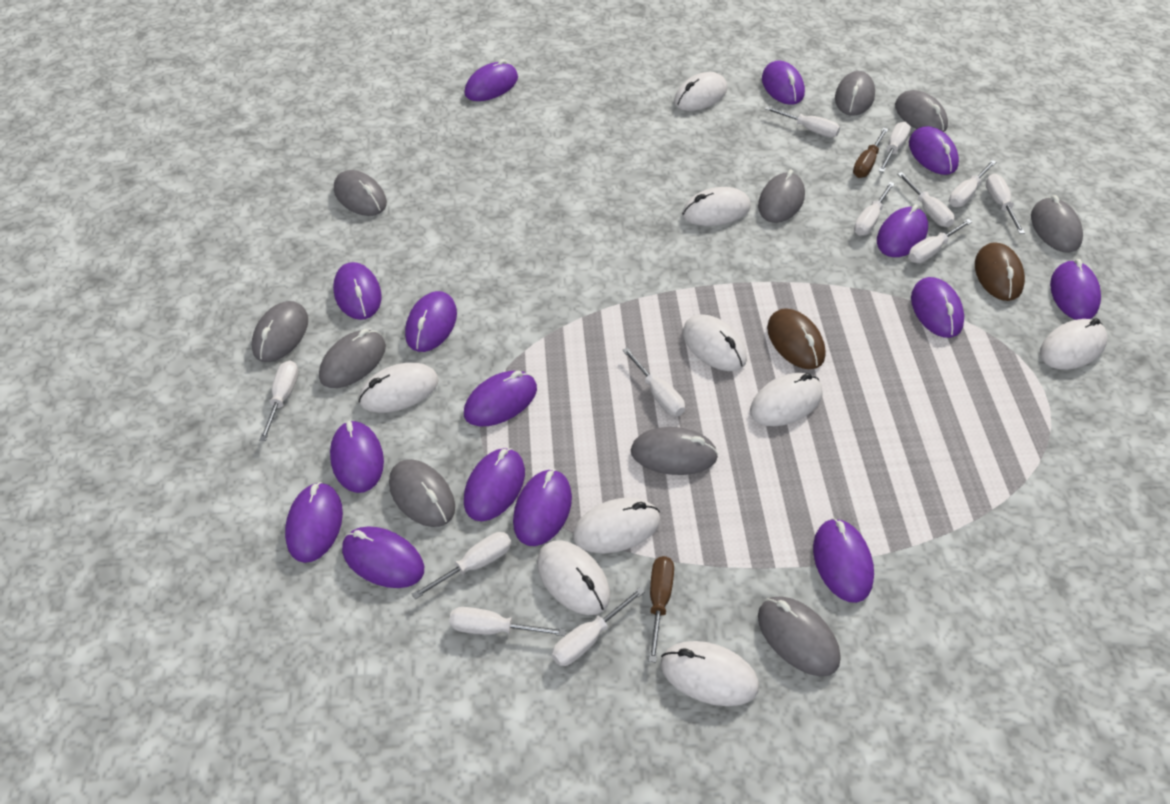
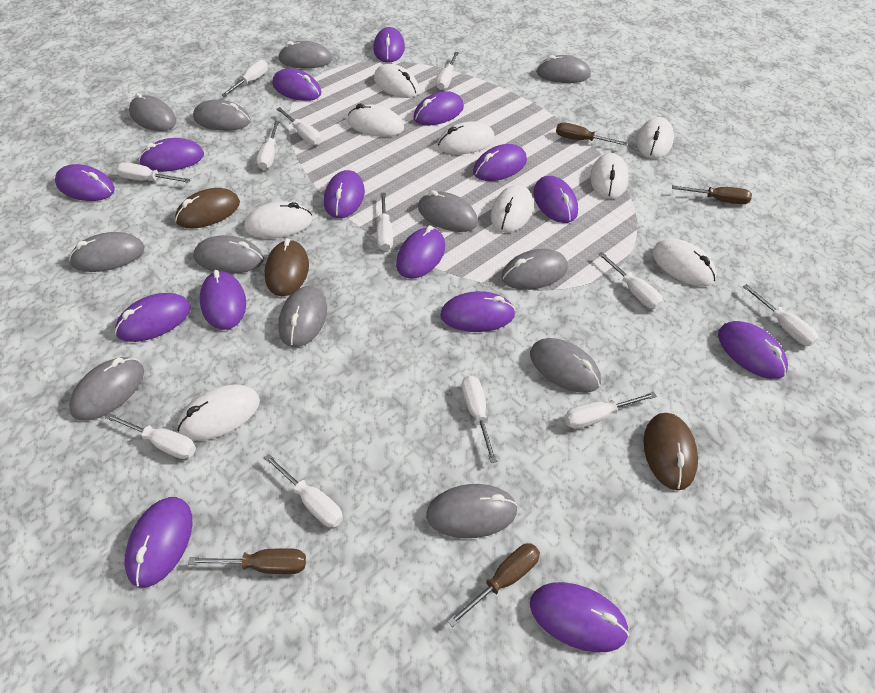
brown mouse: 2 -> 3
brown screwdriver: 2 -> 4
grey mouse: 10 -> 12

